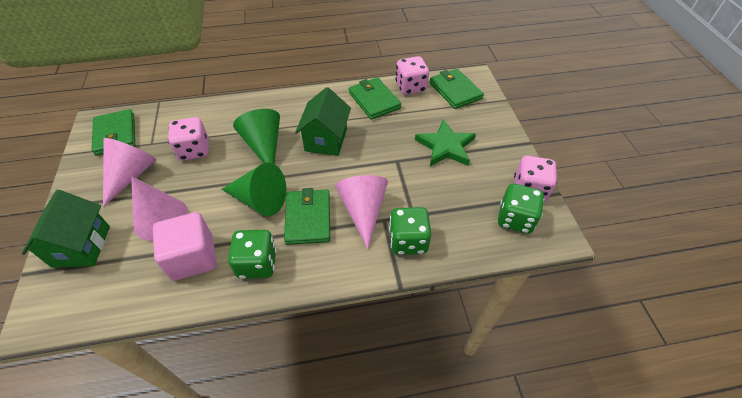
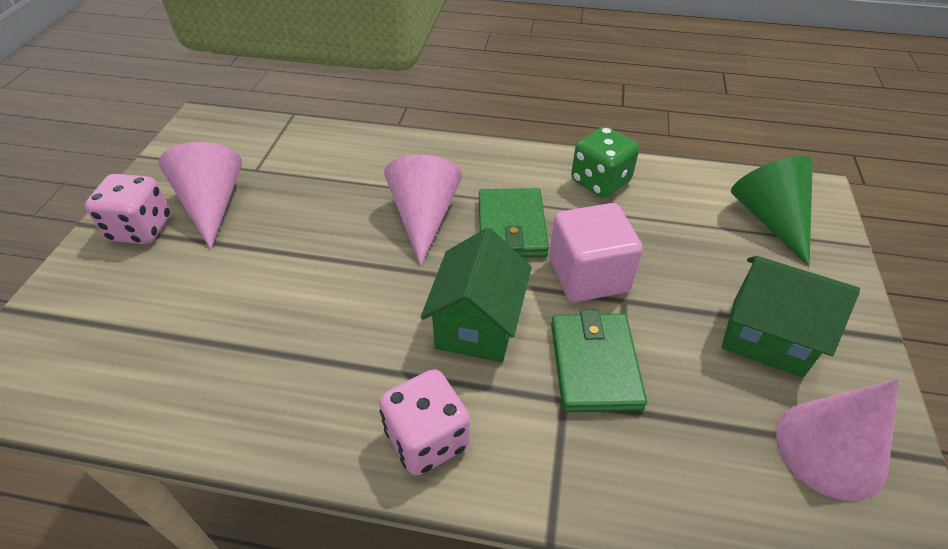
green cone: 2 -> 1
green dice: 3 -> 1
green star: 1 -> 0
green wallet: 4 -> 2
pink dice: 3 -> 2

